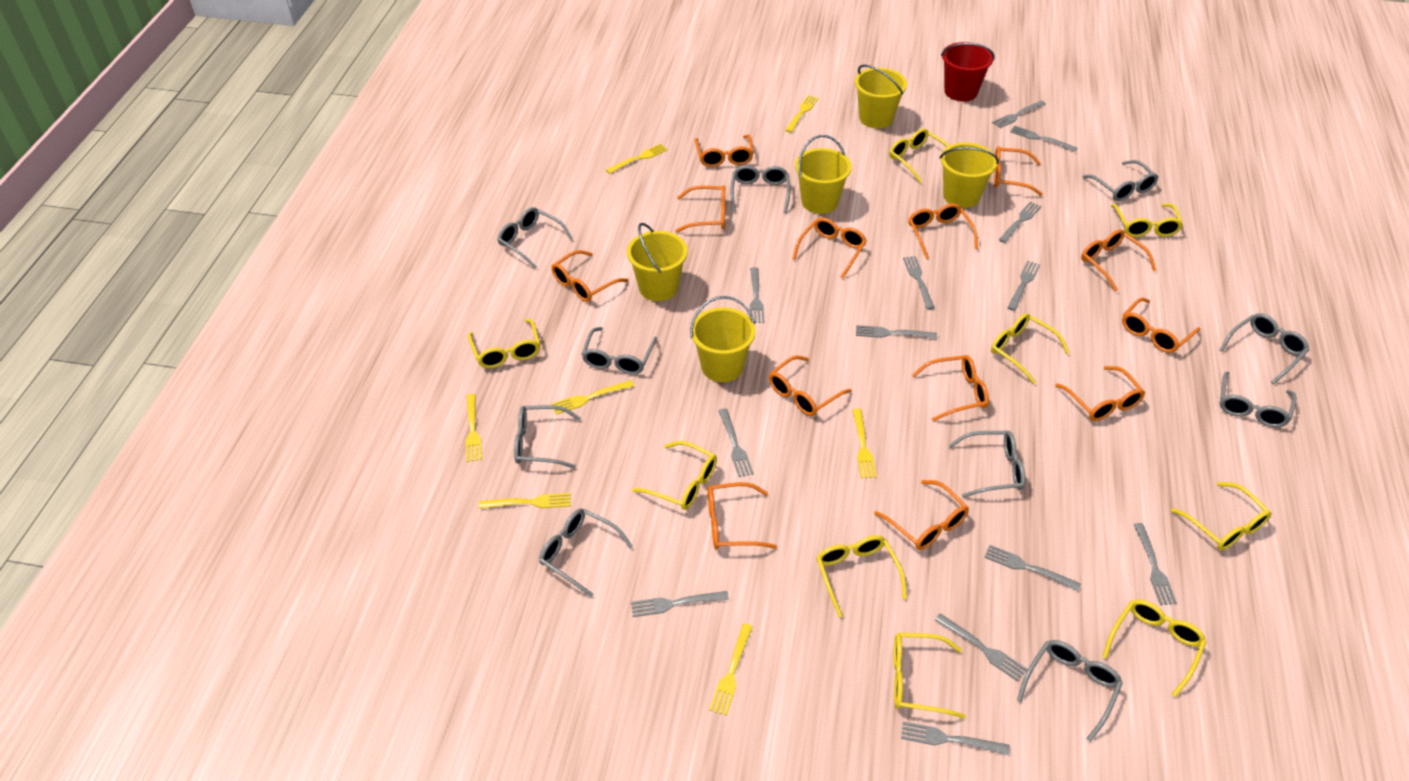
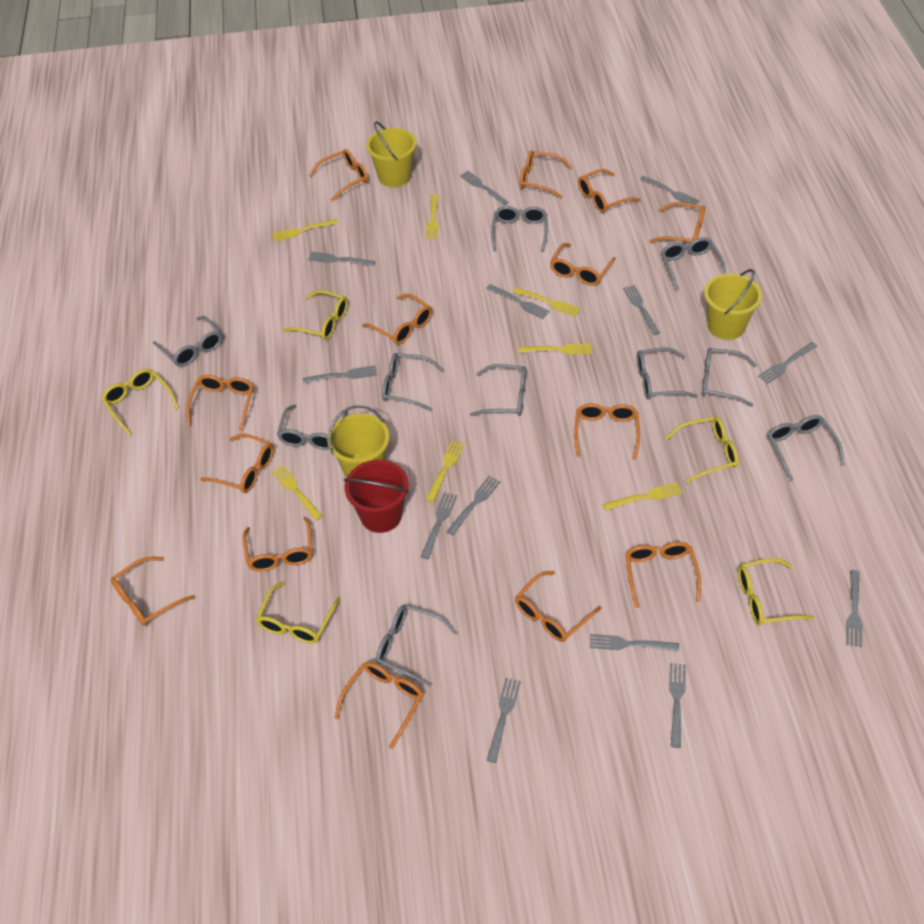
orange glasses: 13 -> 14
yellow bucket: 5 -> 3
yellow glasses: 9 -> 5

